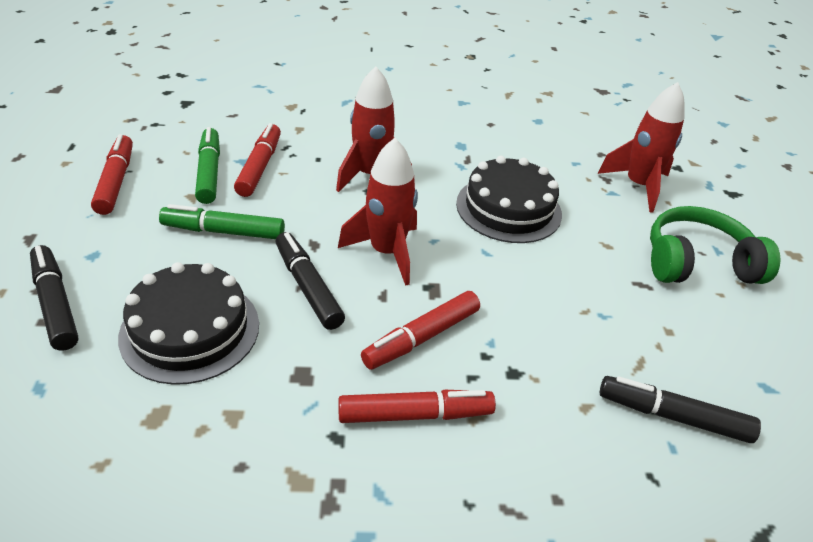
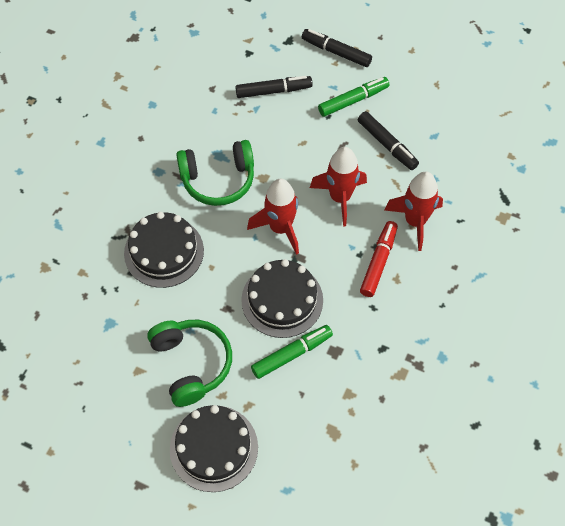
black cake: 2 -> 3
green headphones: 1 -> 2
red marker: 4 -> 1

